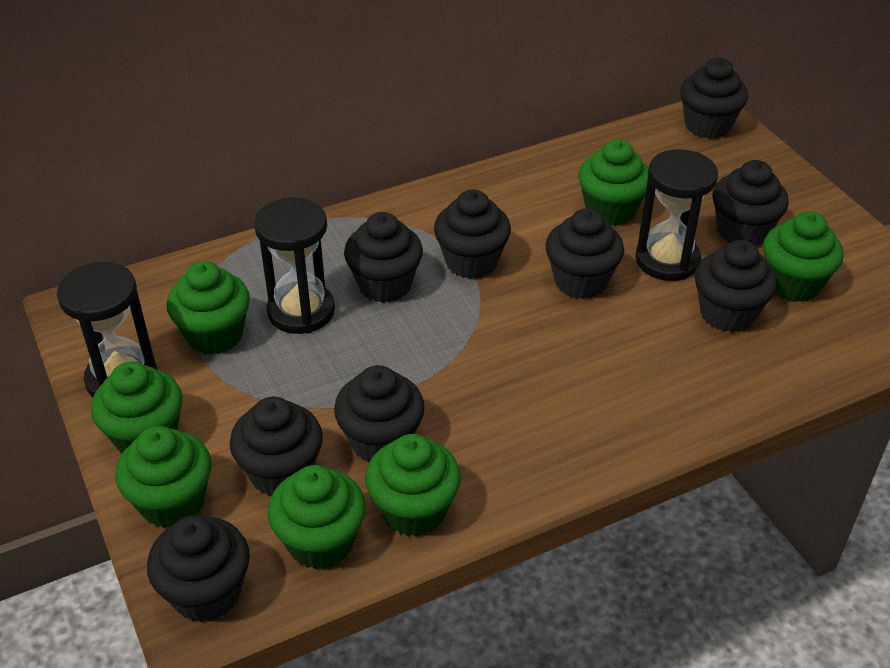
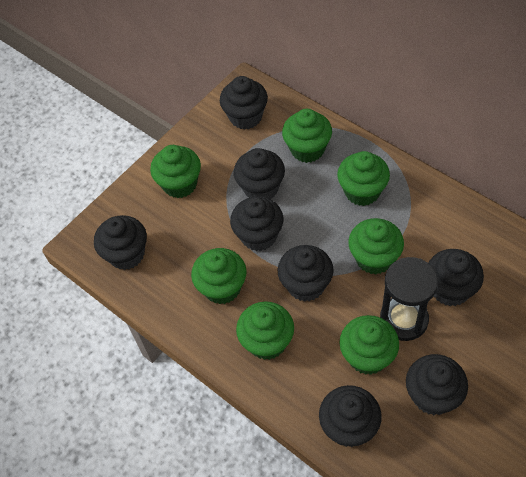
black cupcake: 9 -> 8
black hourglass: 3 -> 1

